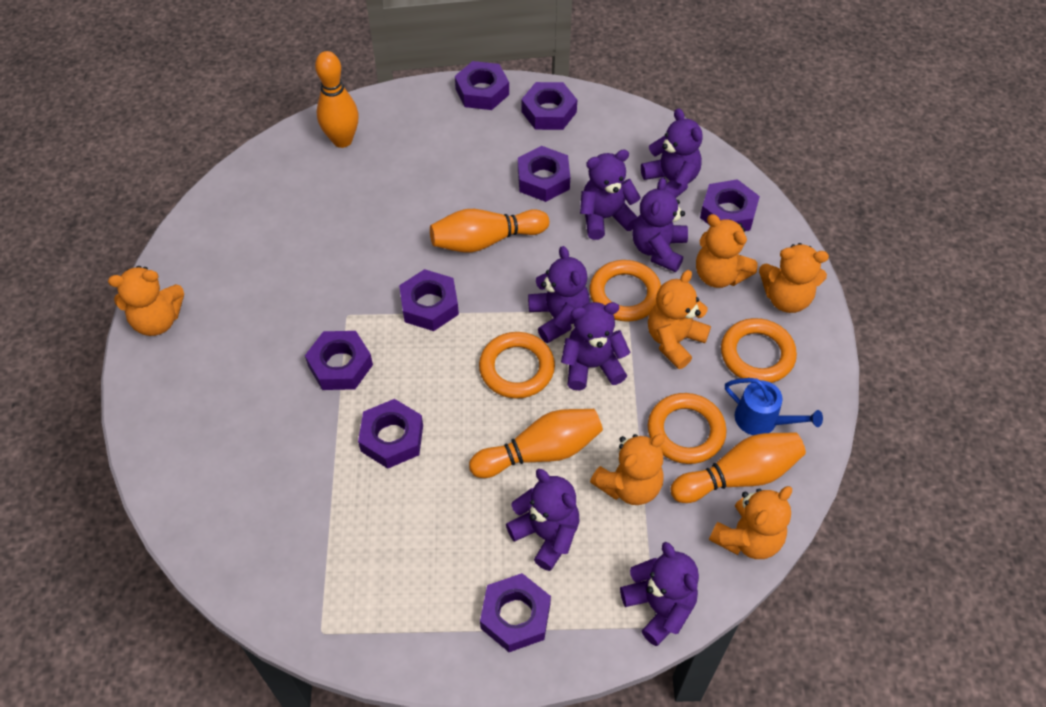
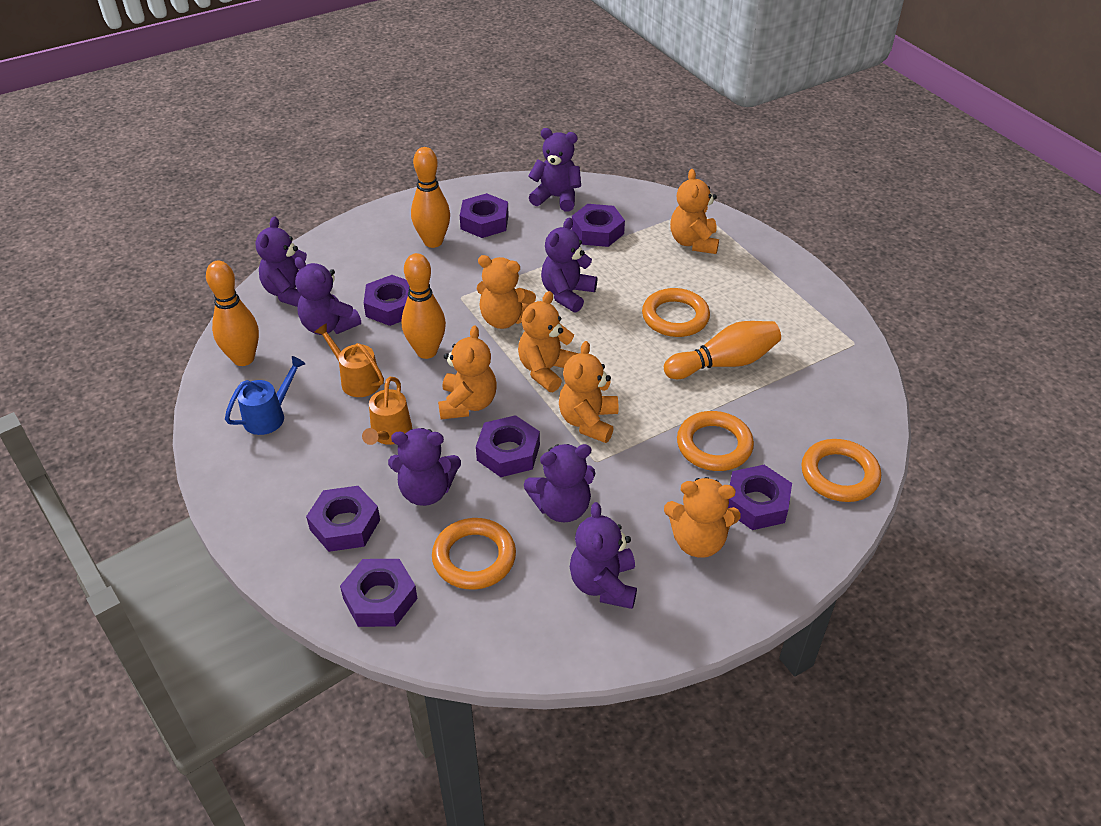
orange watering can: 0 -> 2
purple nut: 8 -> 7

